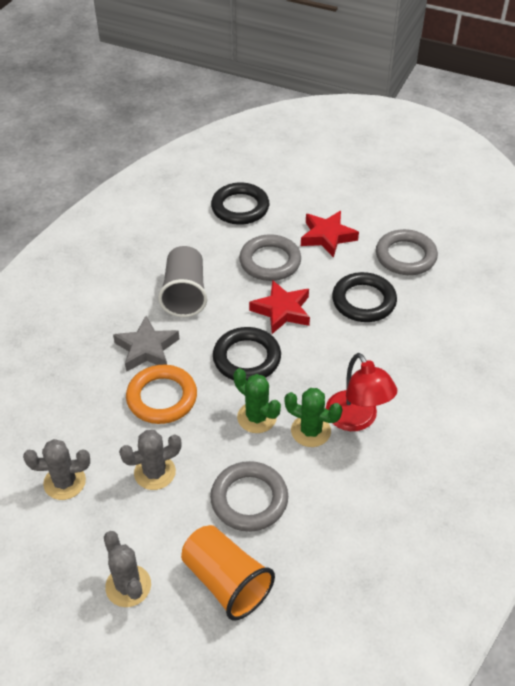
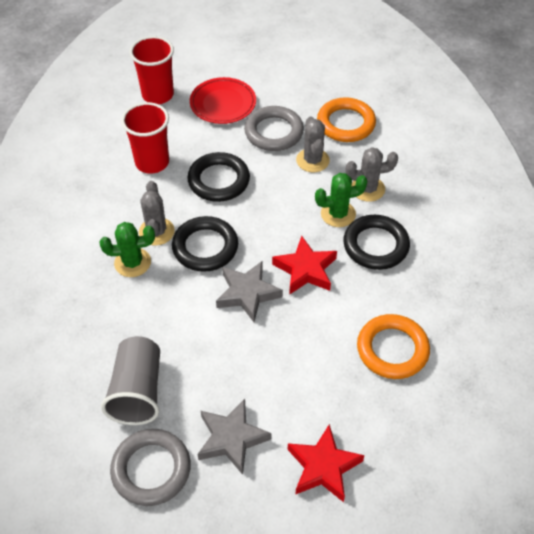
grey ring: 3 -> 2
grey star: 1 -> 2
orange cup: 1 -> 0
orange ring: 1 -> 2
red cup: 0 -> 2
red lamp: 1 -> 0
red plate: 0 -> 1

